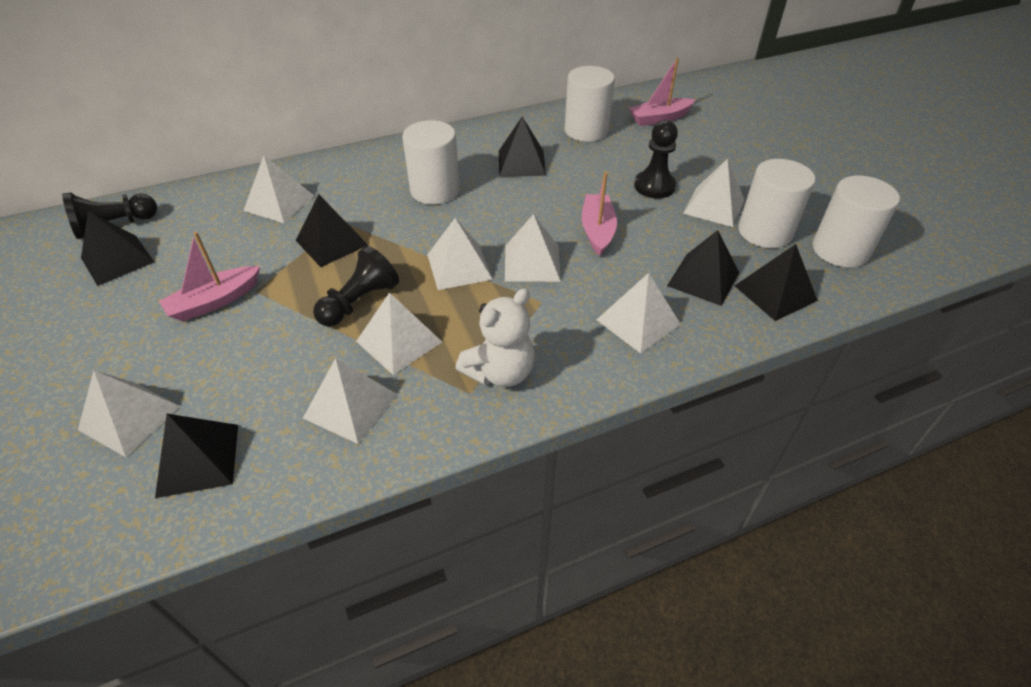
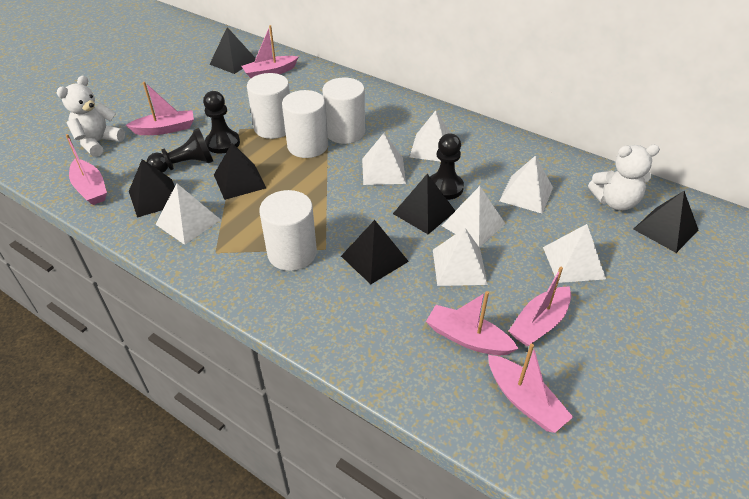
pink boat: 3 -> 6
white pyramid: 8 -> 7
white teddy bear: 1 -> 2

